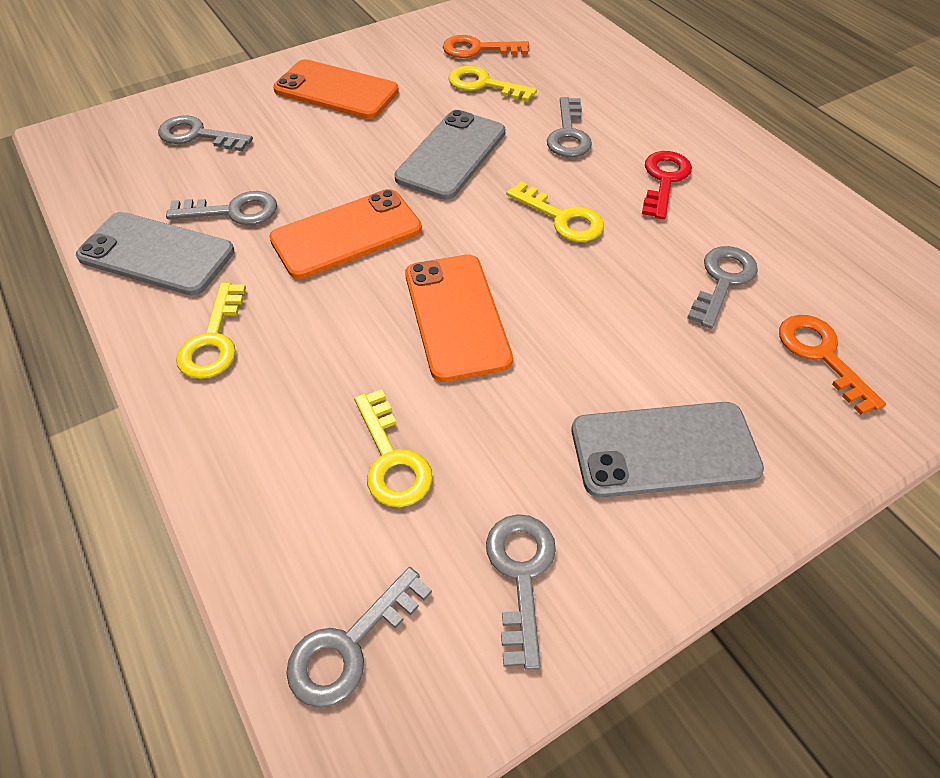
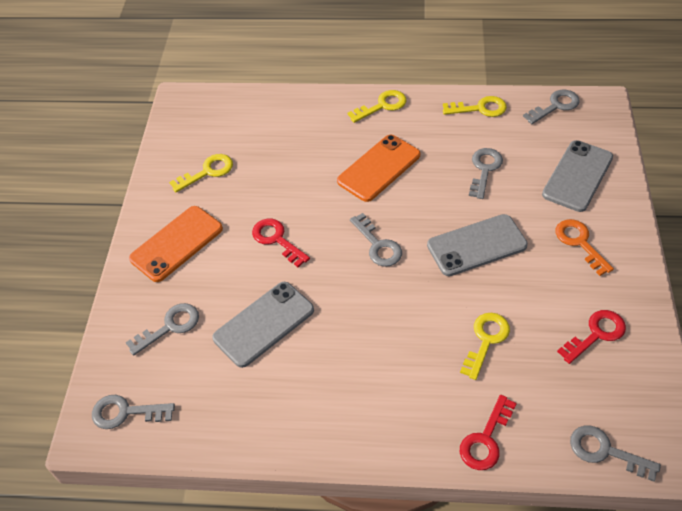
orange key: 2 -> 1
orange phone: 3 -> 2
red key: 1 -> 3

